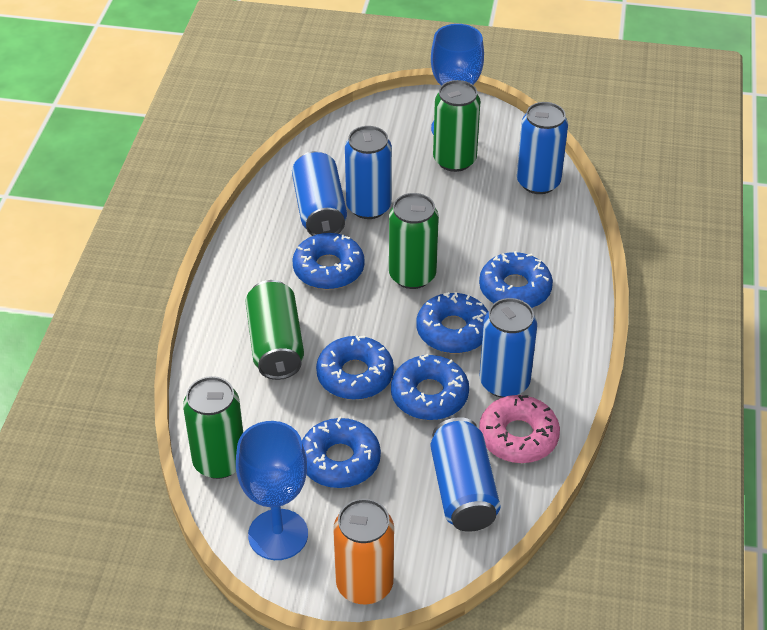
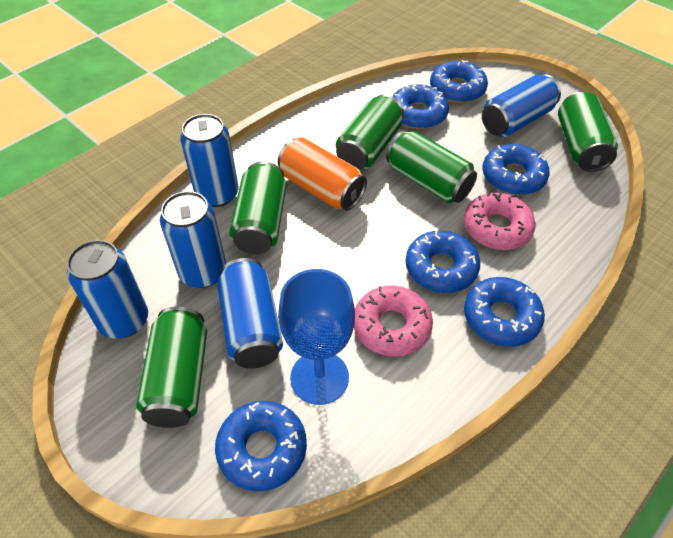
blue goblet: 2 -> 1
green can: 4 -> 5
pink donut: 1 -> 2

